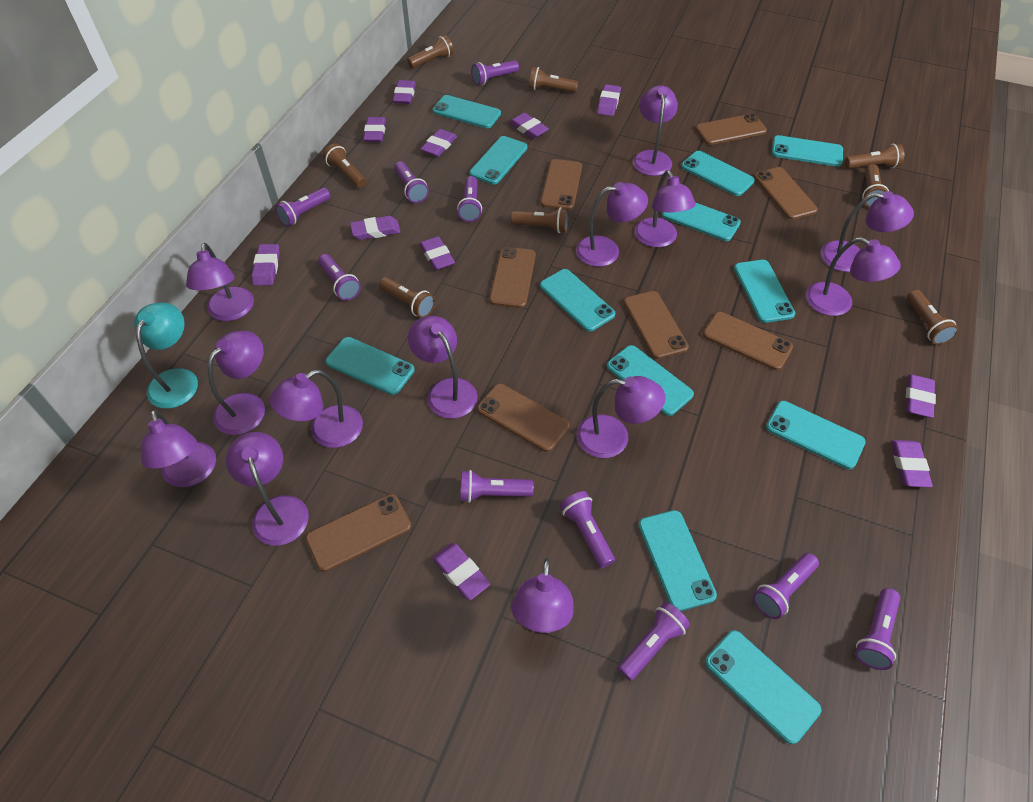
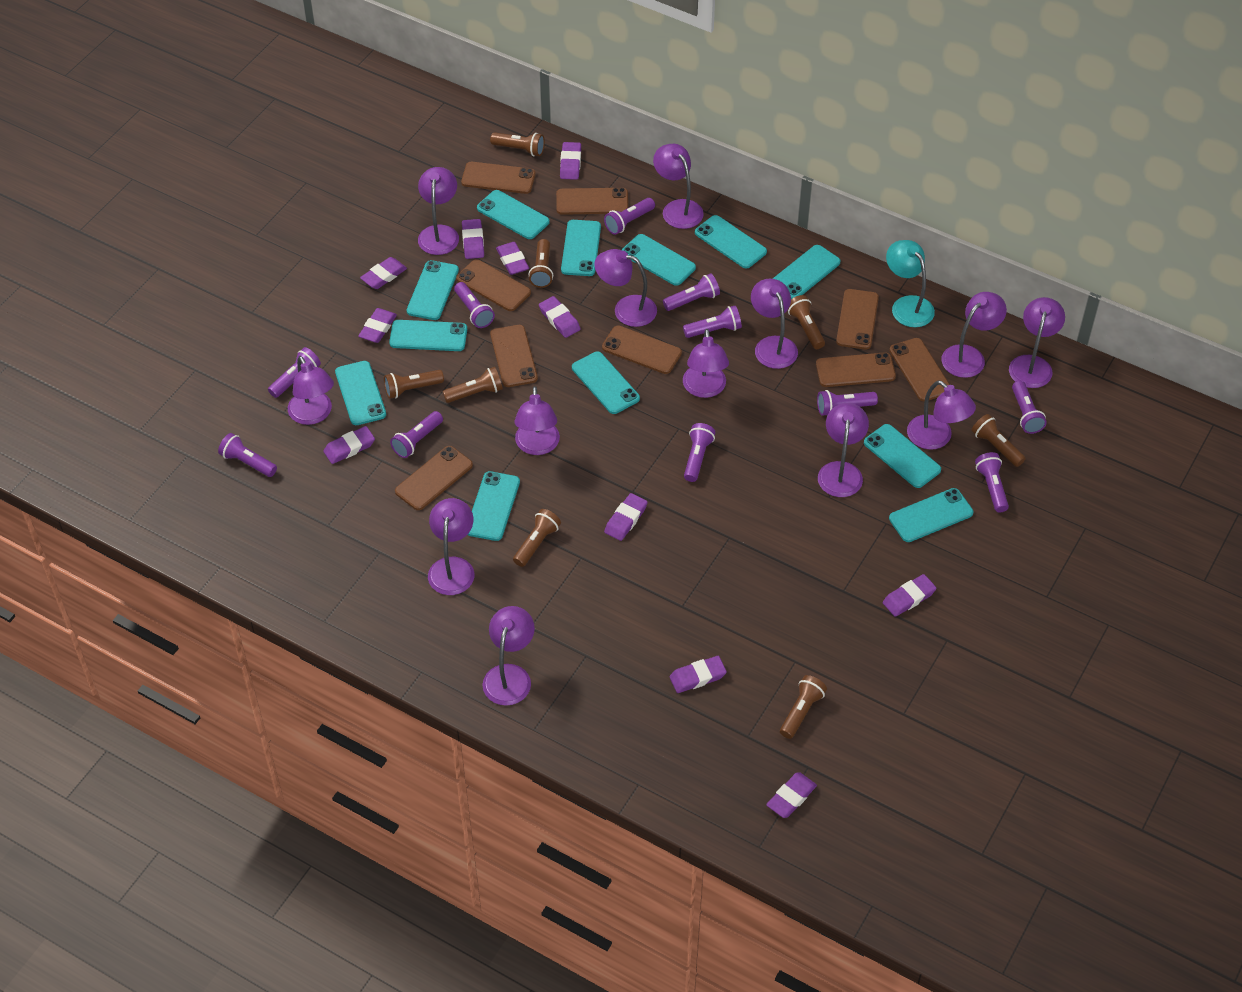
brown phone: 8 -> 9
purple flashlight: 10 -> 11

